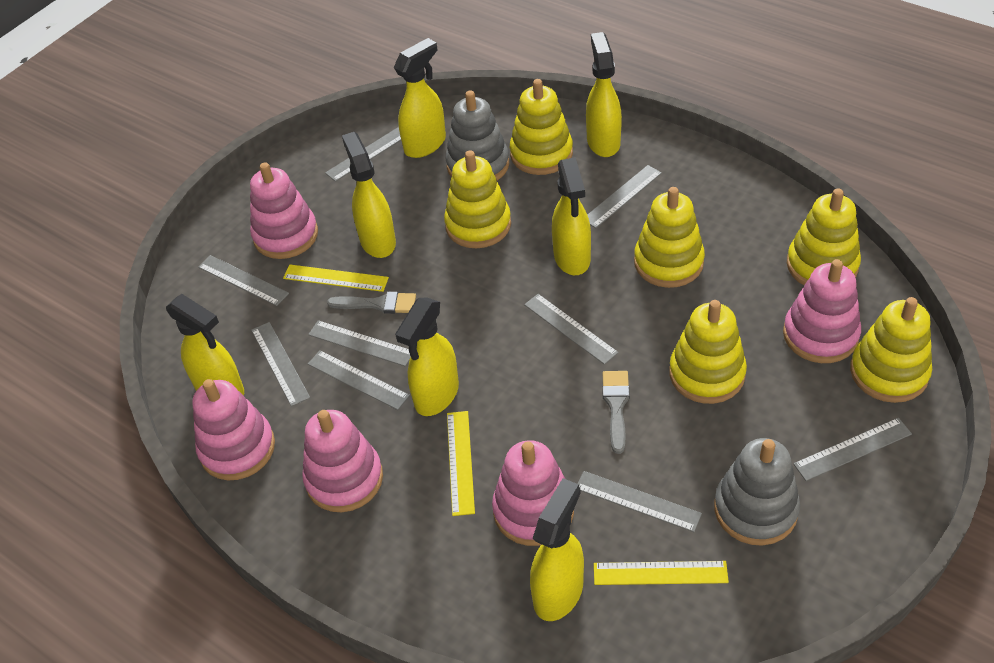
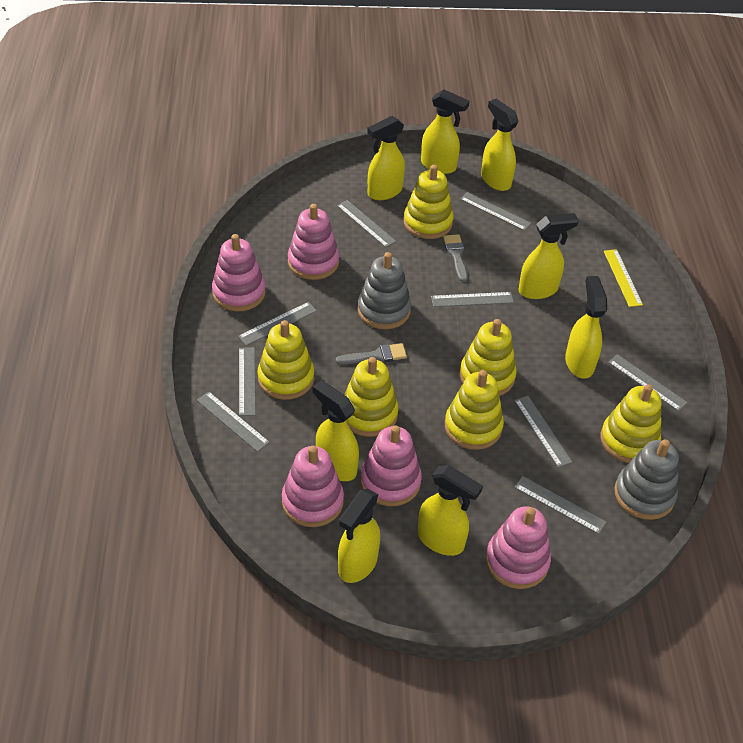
yellow ruler: 3 -> 1
yellow spray bottle: 7 -> 8

